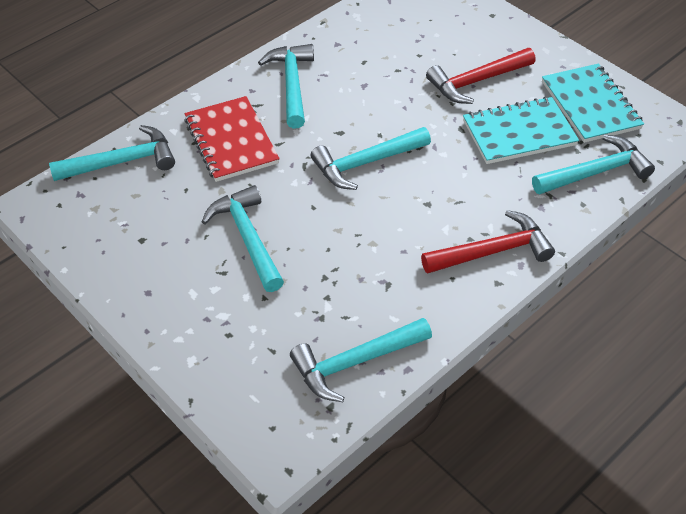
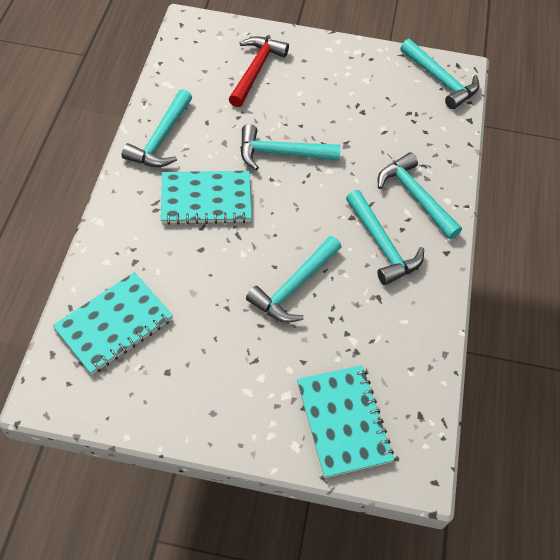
red hammer: 2 -> 1
red notebook: 1 -> 0
turquoise notebook: 2 -> 3

